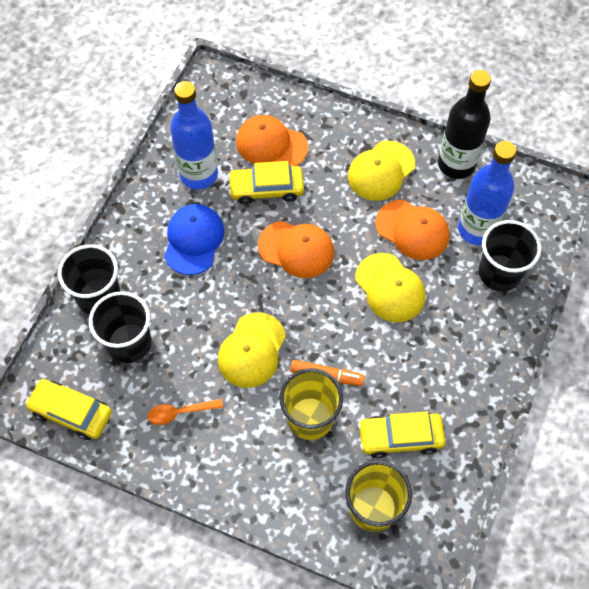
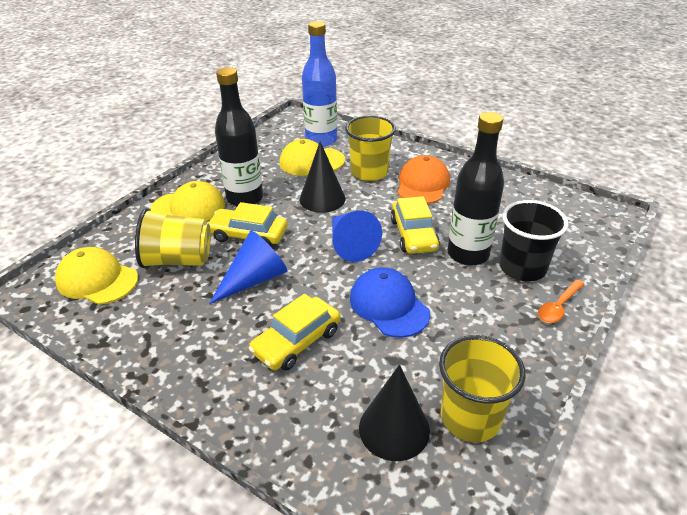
black bottle: 1 -> 2
black cone: 0 -> 2
black cup: 3 -> 1
blue bottle: 2 -> 1
blue cone: 0 -> 2
orange cap: 3 -> 1
orange marker: 1 -> 0
yellow cup: 2 -> 3

